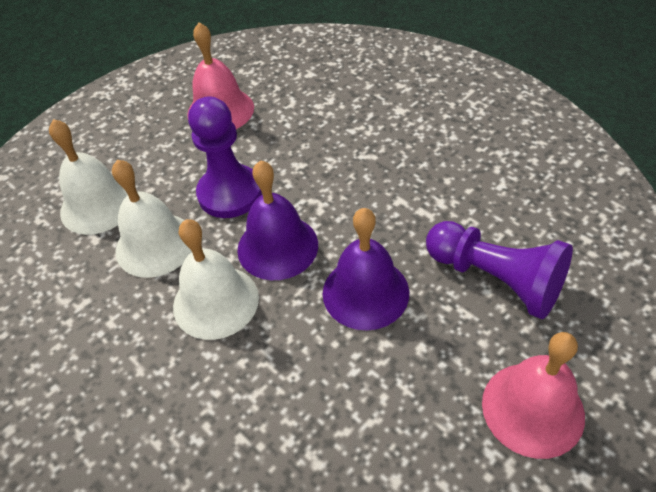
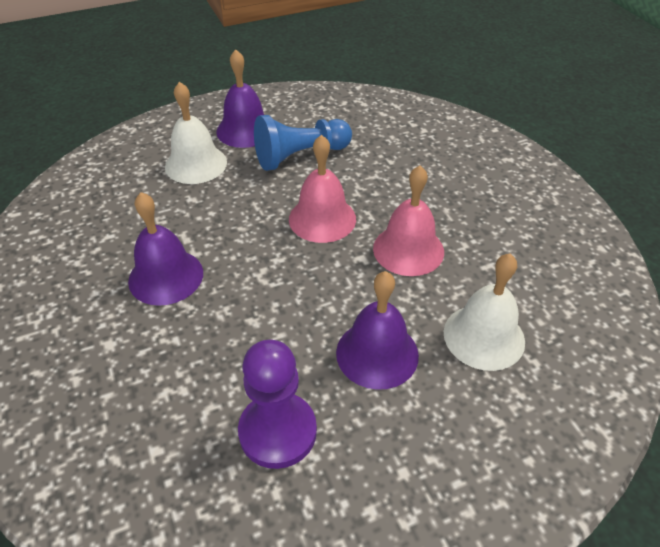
blue pawn: 0 -> 1
purple bell: 2 -> 3
purple pawn: 2 -> 1
white bell: 3 -> 2

